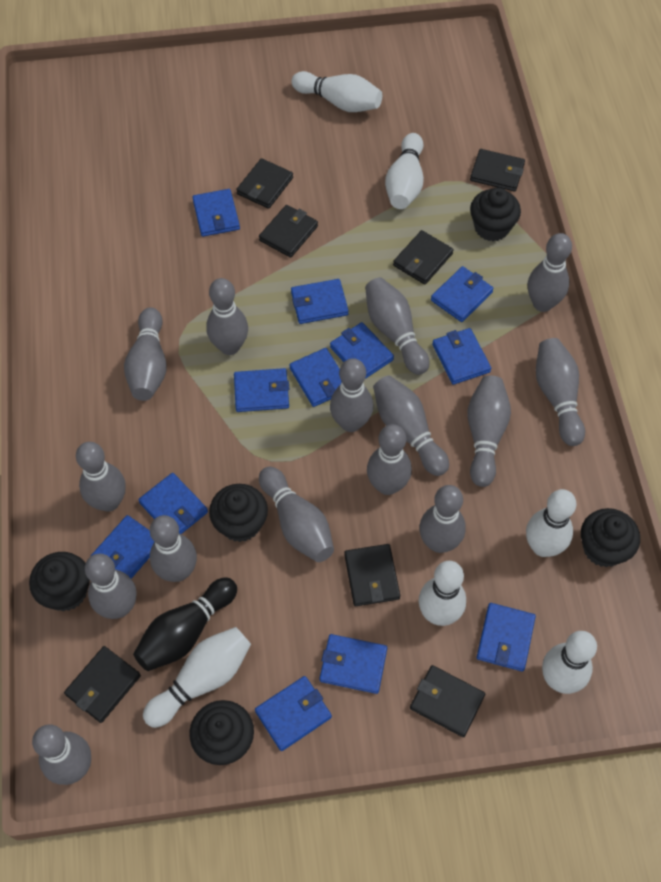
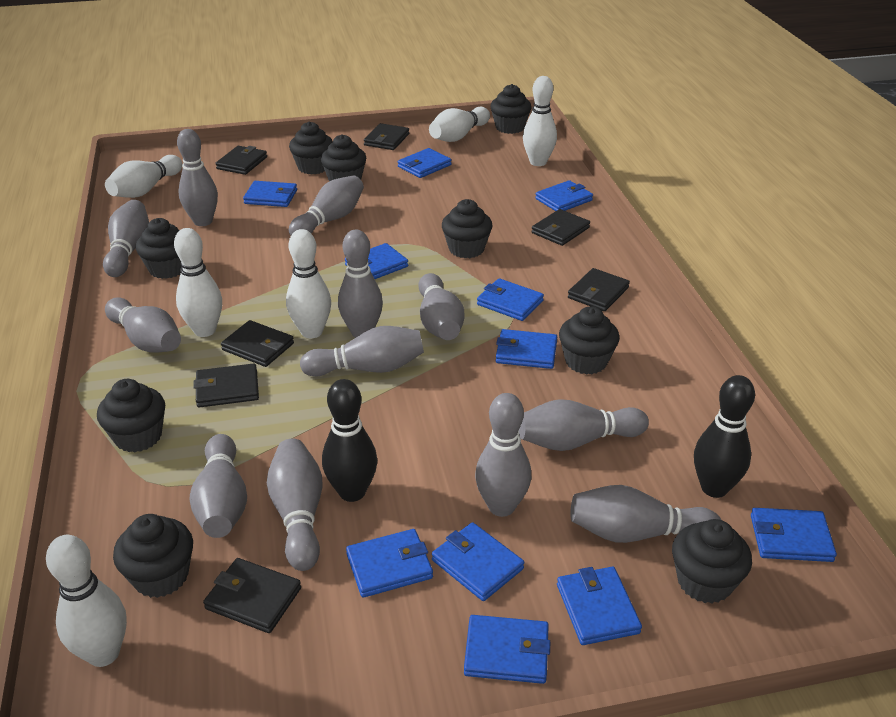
black bowling pin: 1 -> 2
black cupcake: 5 -> 9
blue wallet: 12 -> 11
grey bowling pin: 15 -> 12

